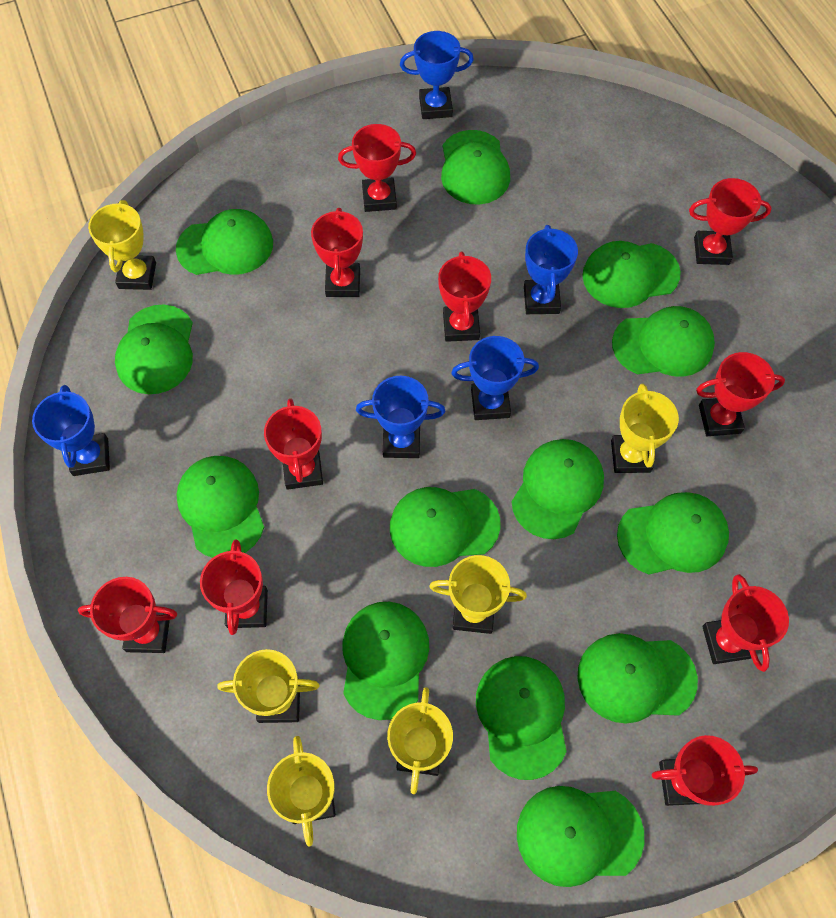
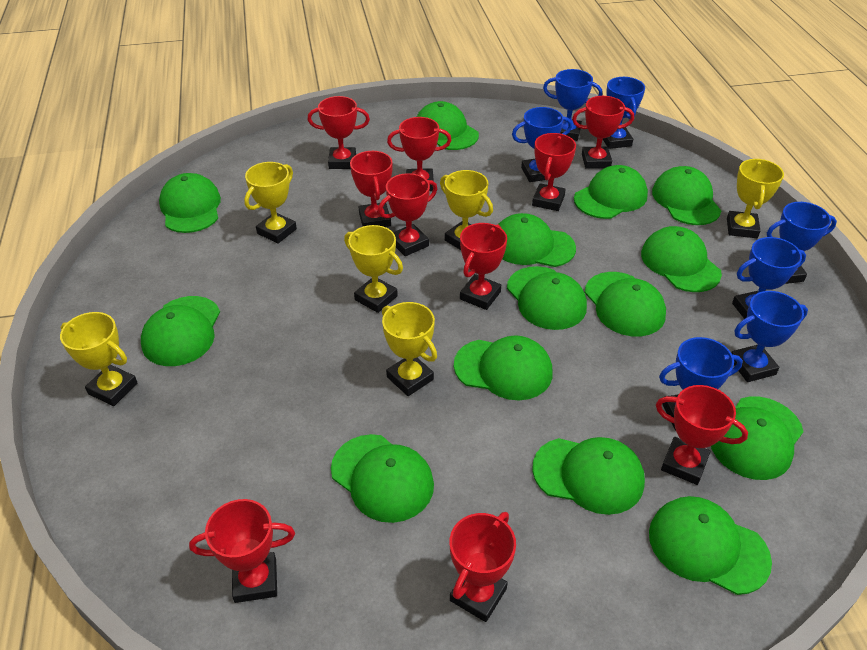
blue trophy: 5 -> 7
green cap: 13 -> 14

